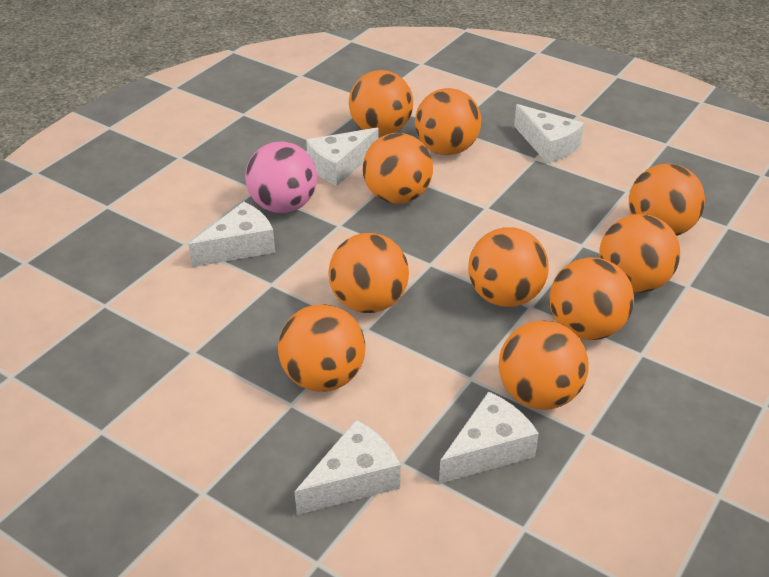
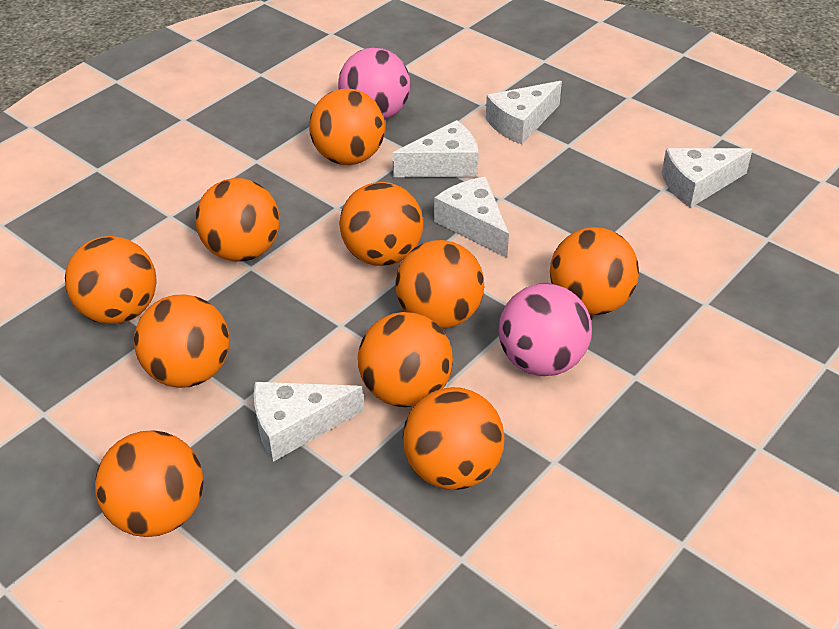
pink ball: 1 -> 2

